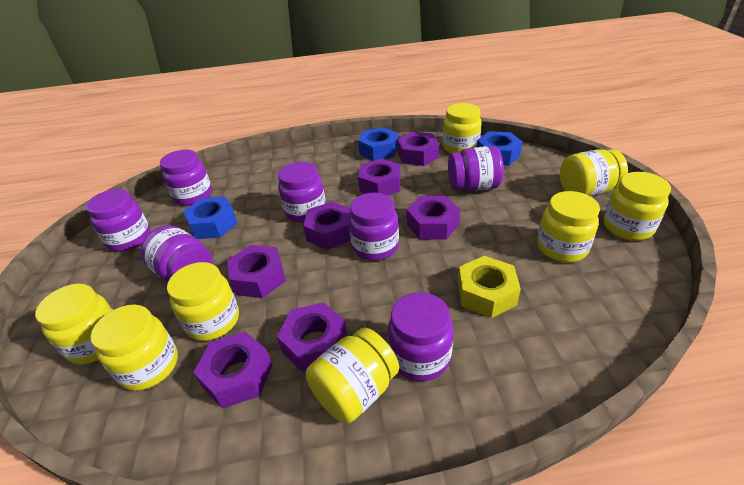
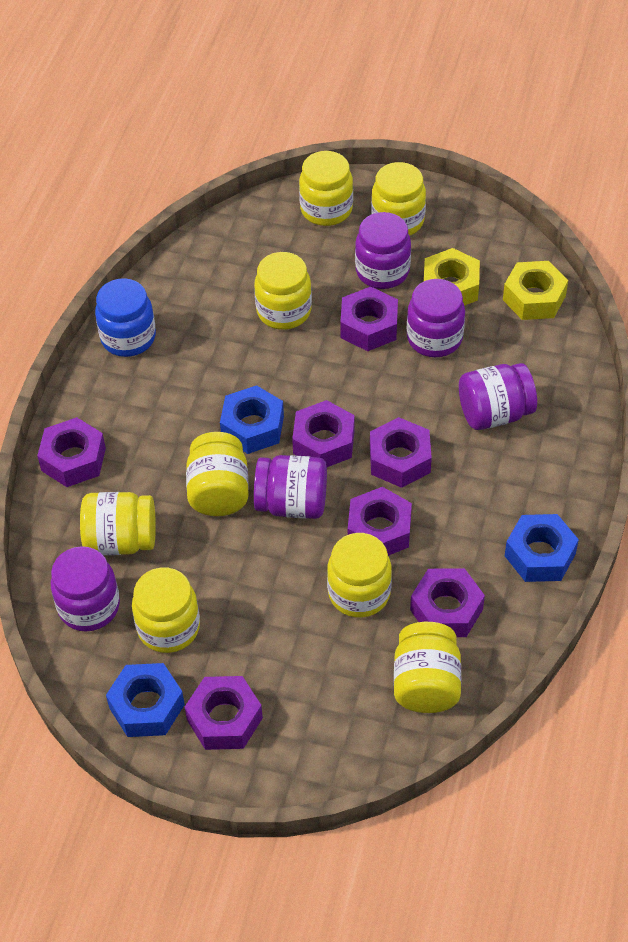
blue jar: 0 -> 1
purple jar: 7 -> 5
yellow nut: 1 -> 2

